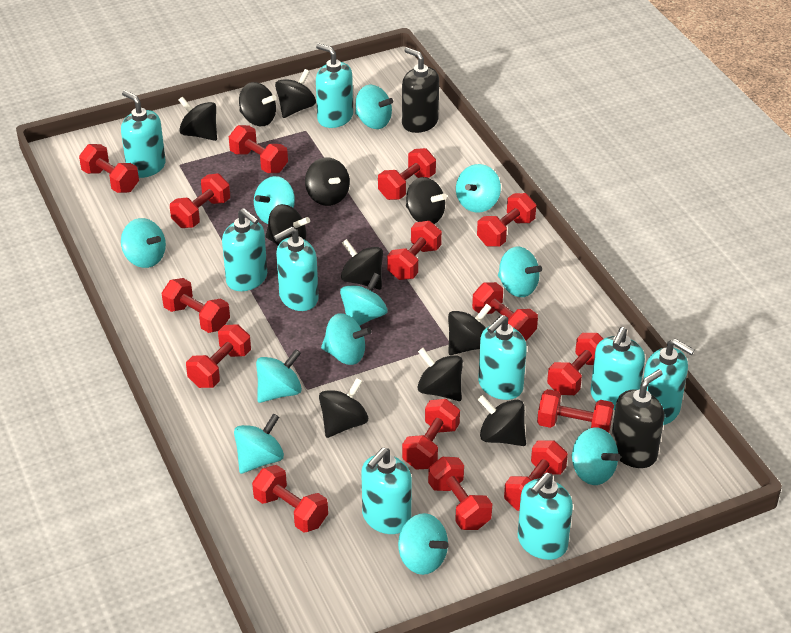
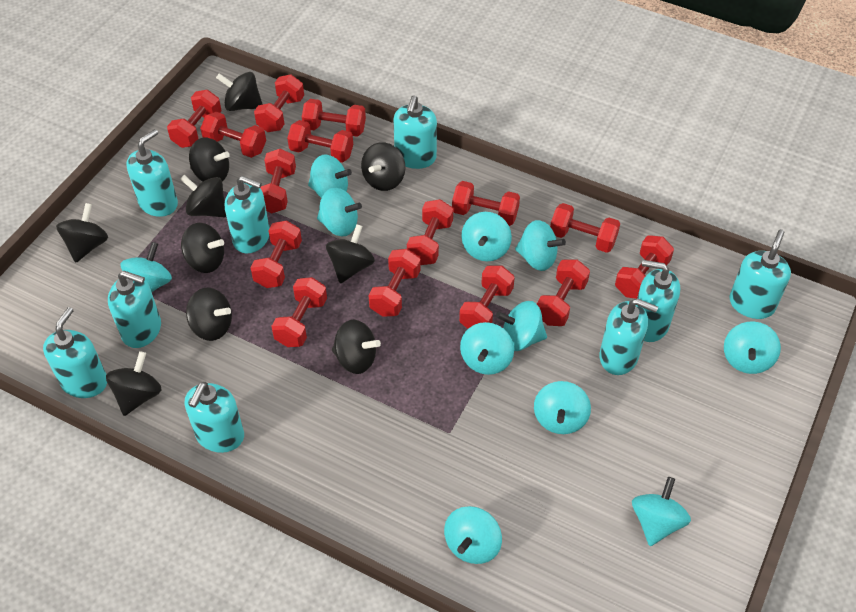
black soap dispenser: 2 -> 0
black spinning top: 11 -> 10

